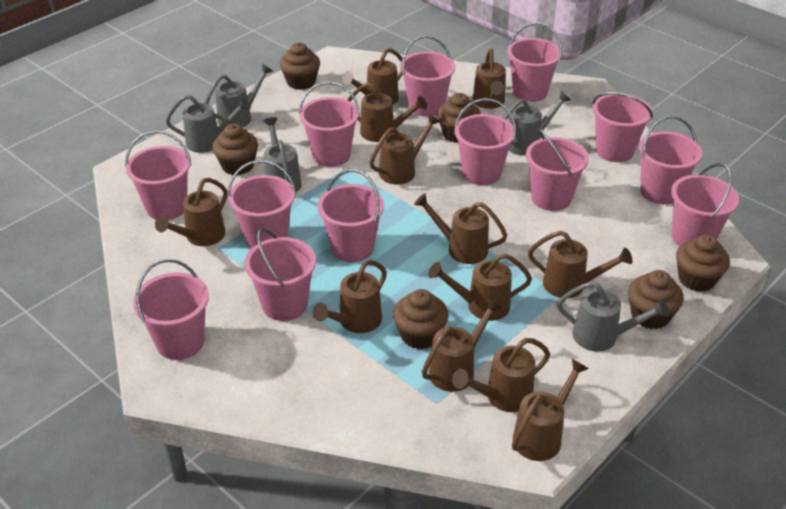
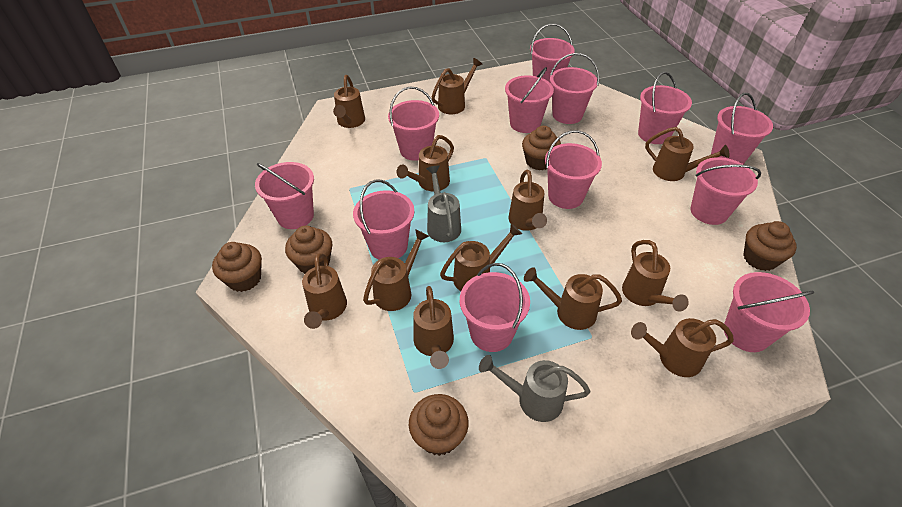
brown cupcake: 6 -> 5
grey watering can: 5 -> 2
pink bucket: 13 -> 12

